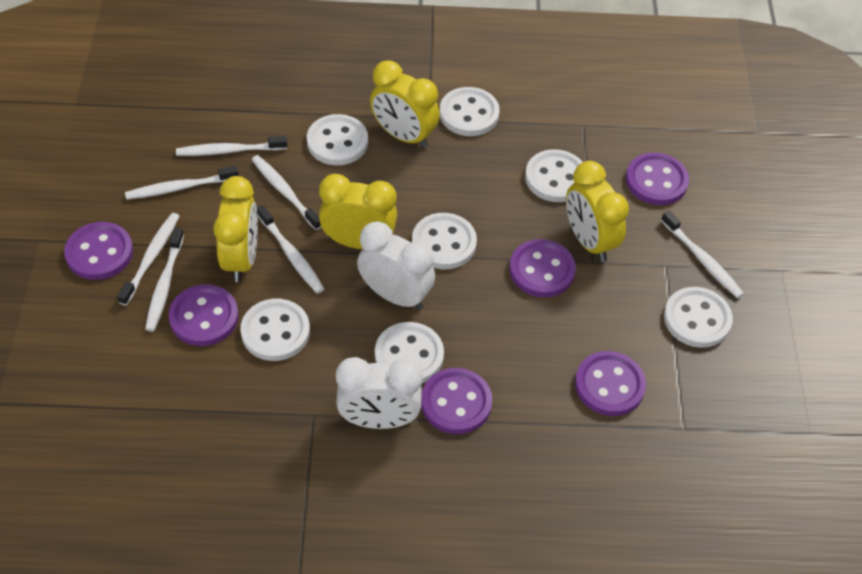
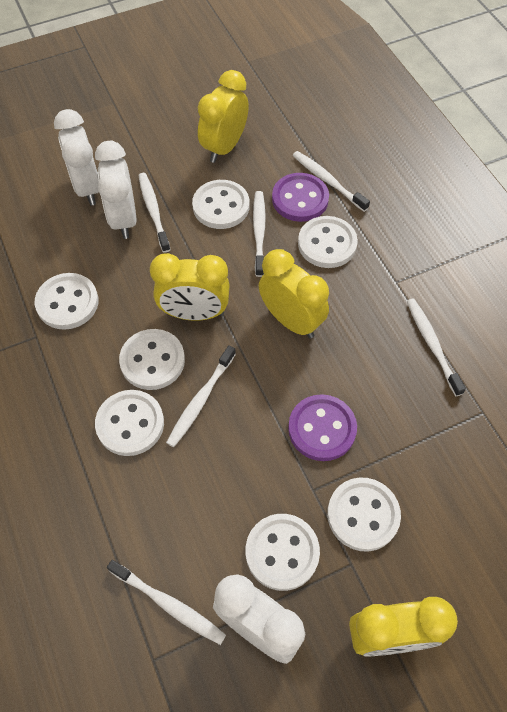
purple button: 6 -> 2
white clock: 2 -> 3
white toothbrush: 7 -> 6

